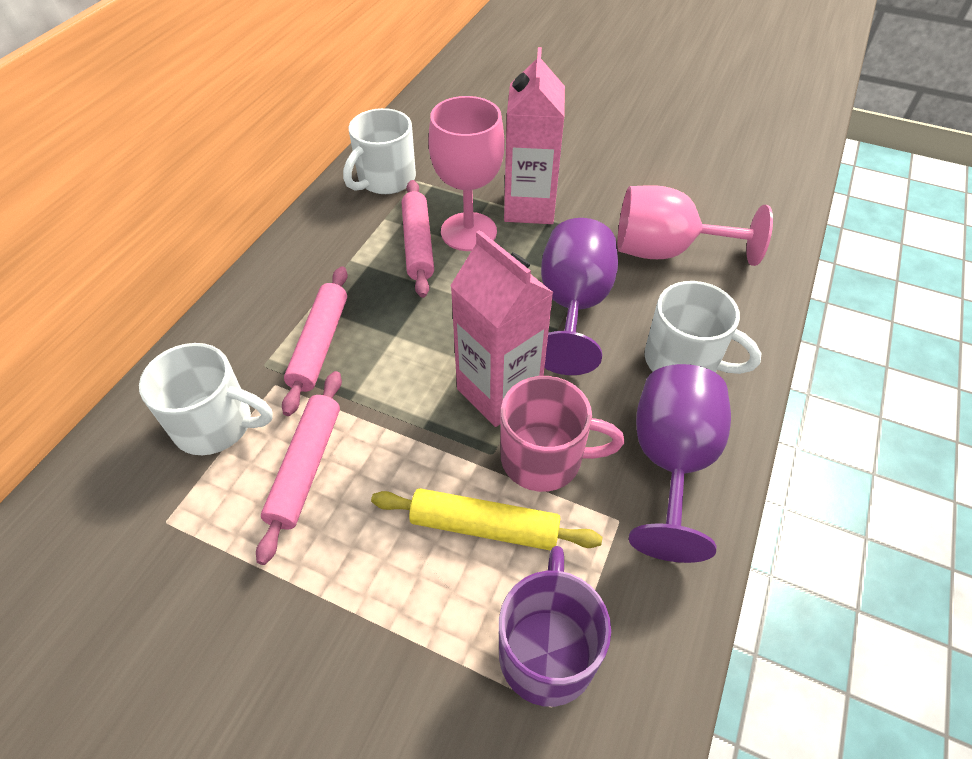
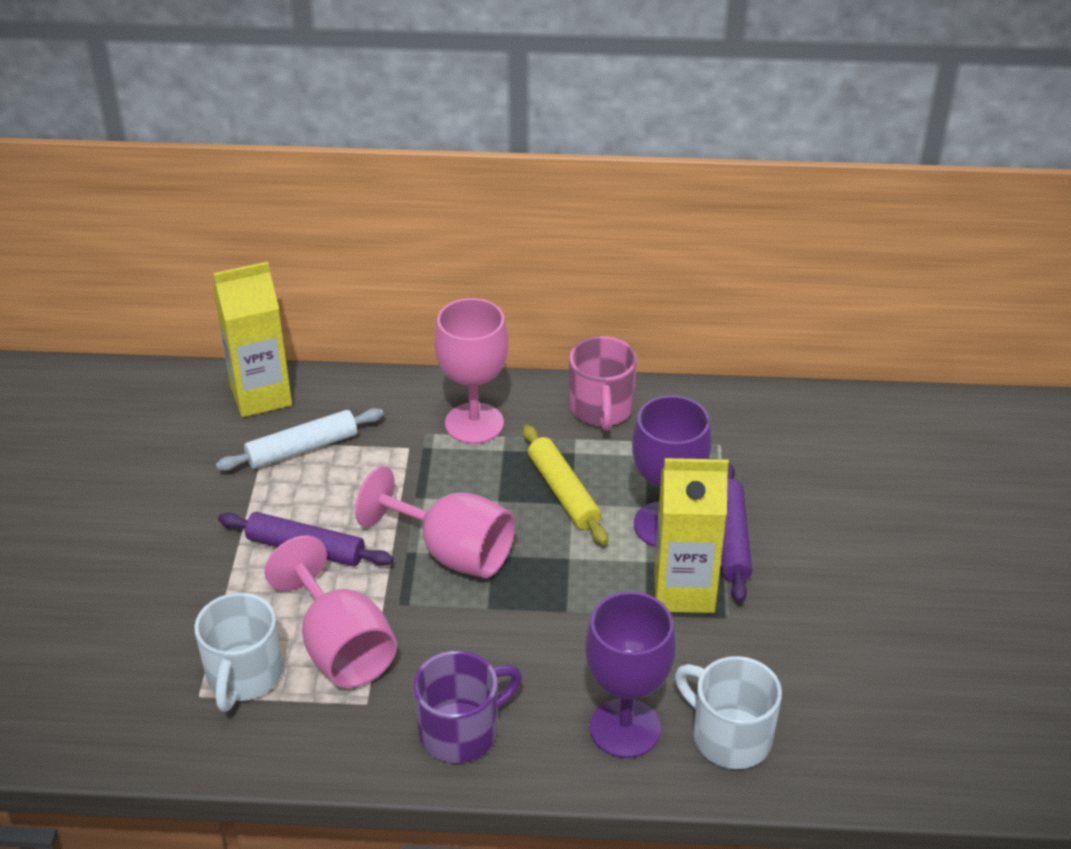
pink carton: 2 -> 0
pink goblet: 2 -> 3
pink rolling pin: 3 -> 0
purple rolling pin: 0 -> 2
white mug: 3 -> 2
white rolling pin: 0 -> 1
yellow carton: 0 -> 2

